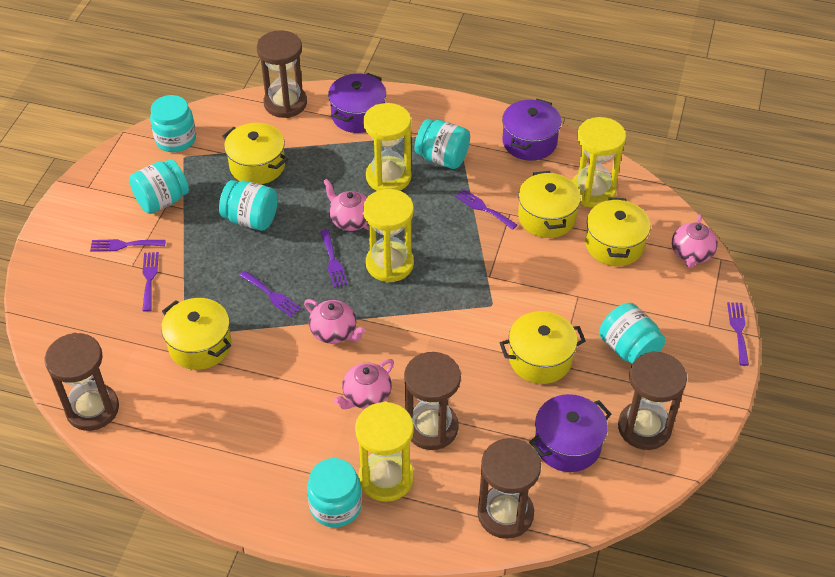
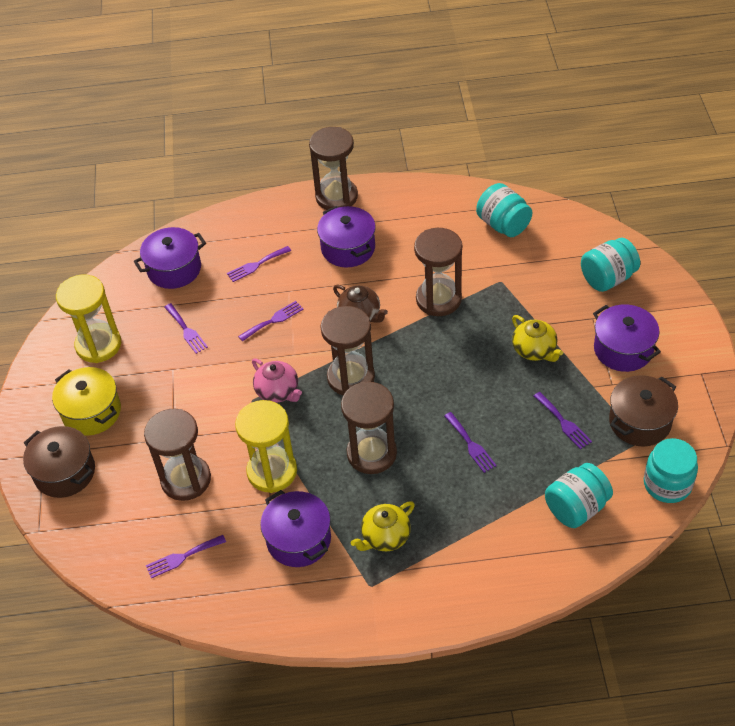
brown pot: 0 -> 2
brown teapot: 0 -> 1
pink teapot: 4 -> 1
purple pot: 3 -> 4
turquoise jar: 6 -> 4
yellow hourglass: 4 -> 2
yellow pot: 5 -> 1
yellow teapot: 0 -> 2

